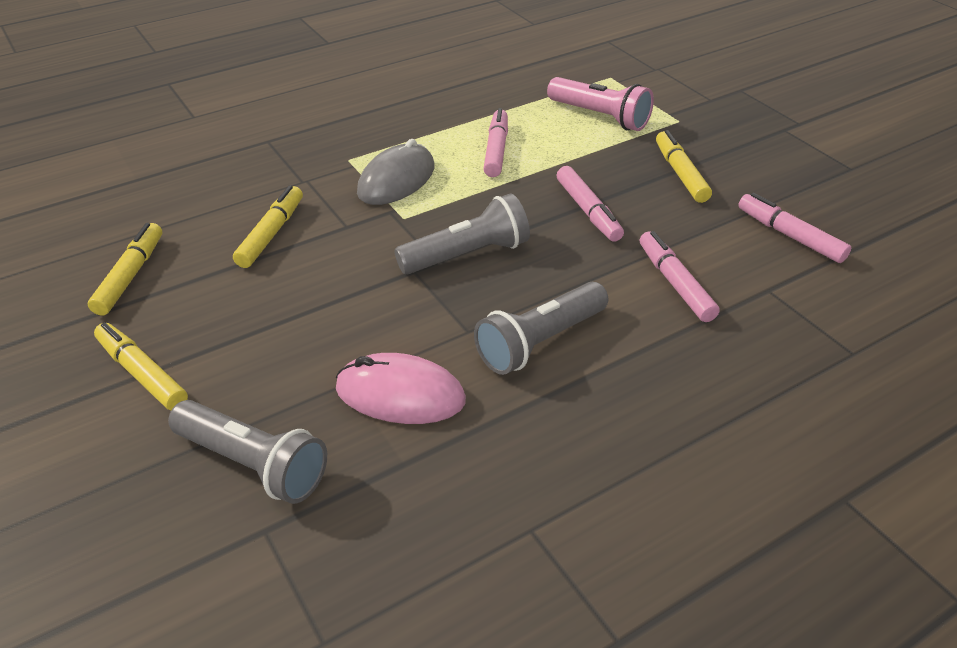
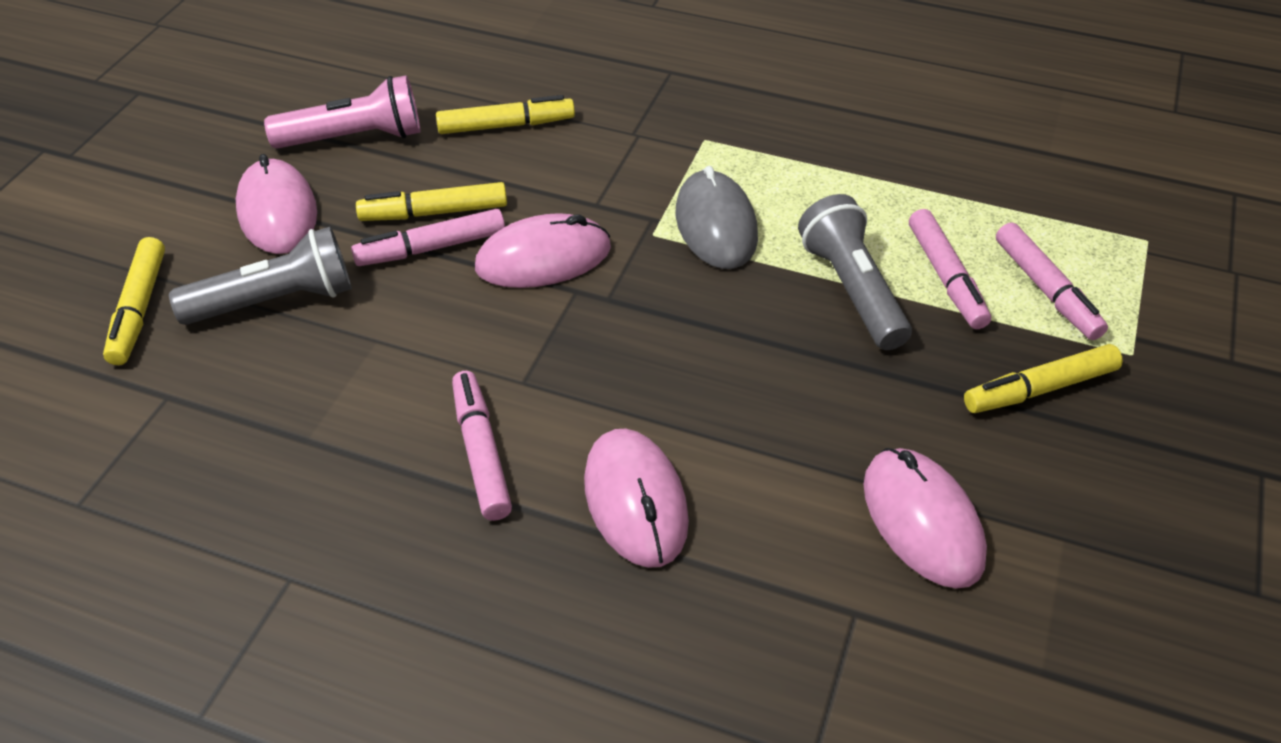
grey flashlight: 3 -> 2
pink mouse: 1 -> 4

